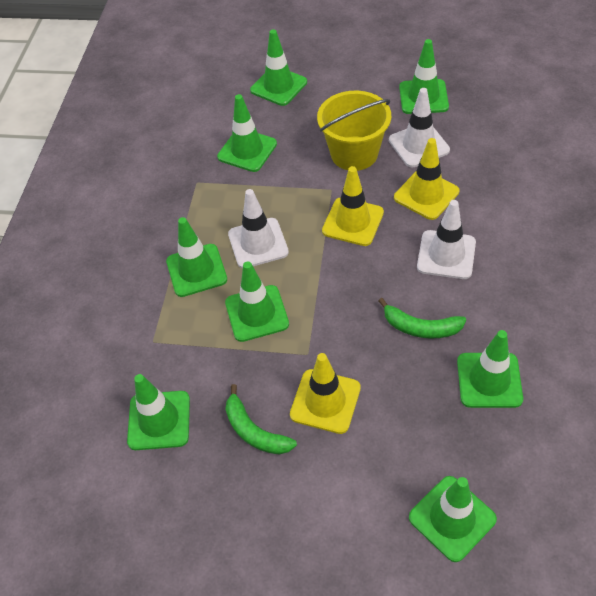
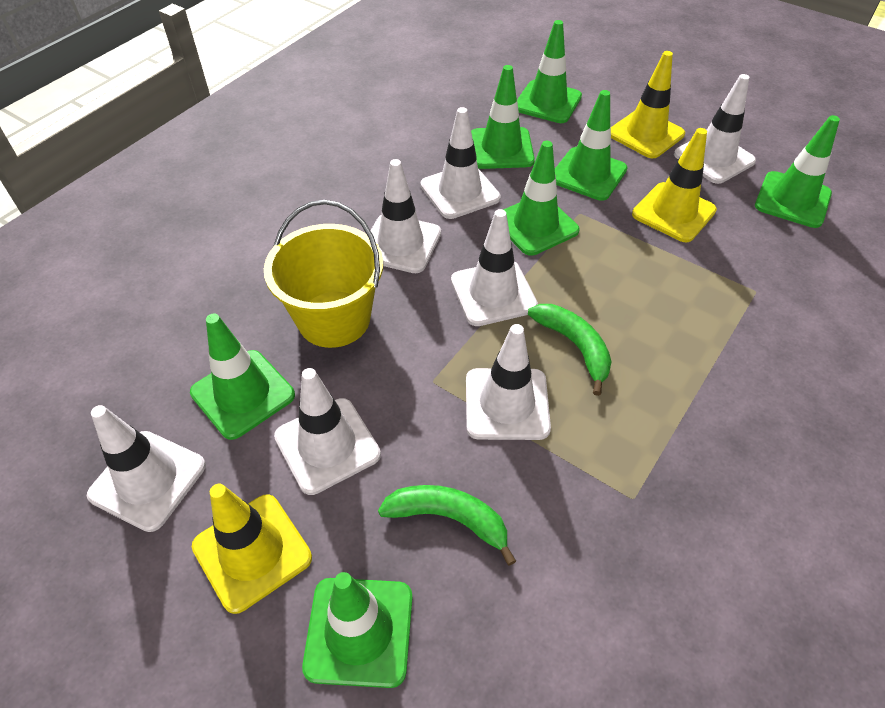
green traffic cone: 8 -> 7
white traffic cone: 3 -> 7

